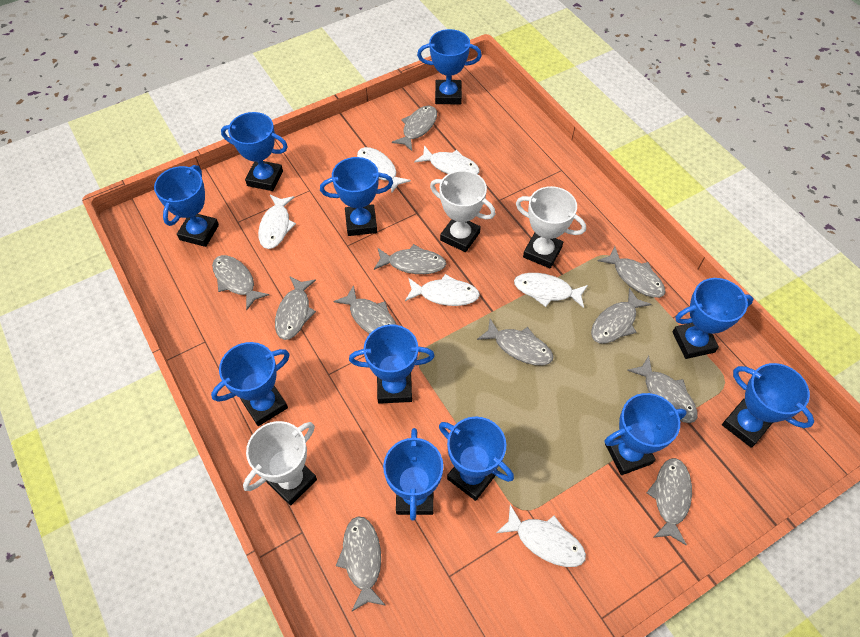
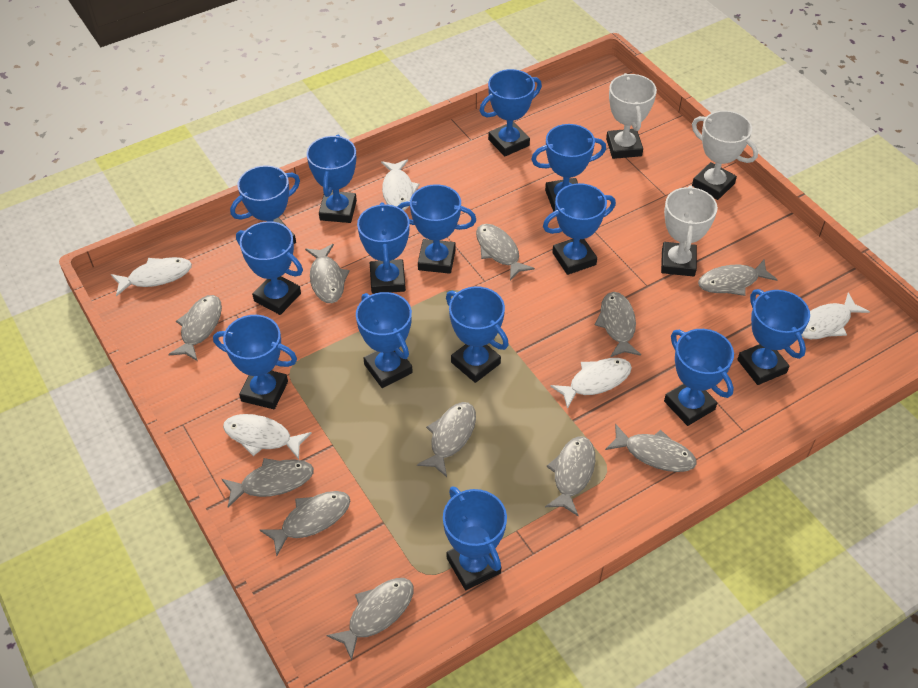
blue trophy: 11 -> 14
white fish: 6 -> 5

